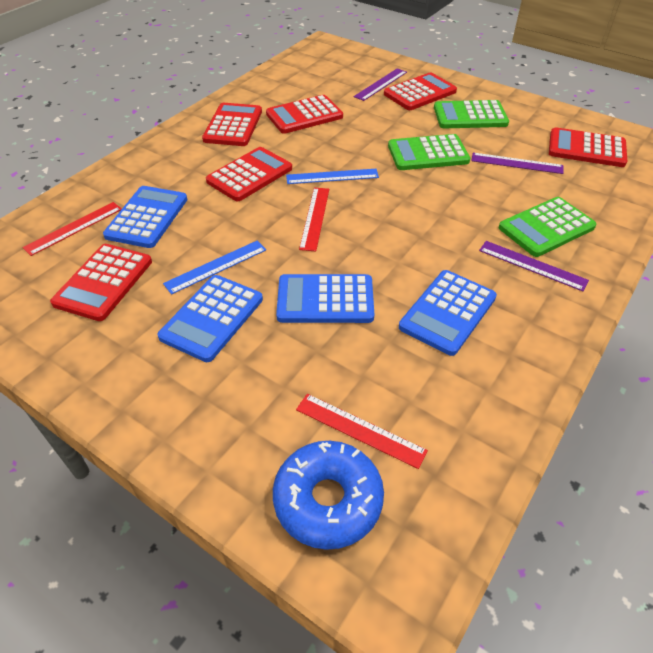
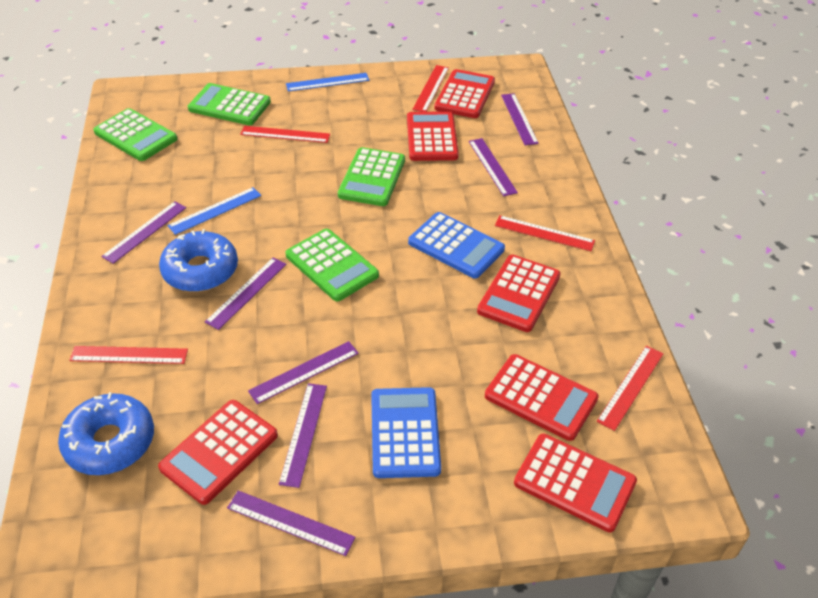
blue calculator: 4 -> 2
blue donut: 1 -> 2
green calculator: 3 -> 4
purple ruler: 3 -> 7
red ruler: 3 -> 5

